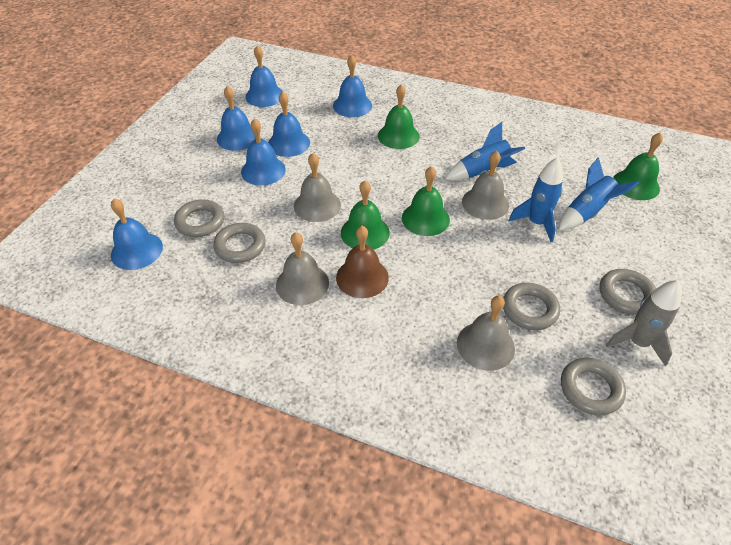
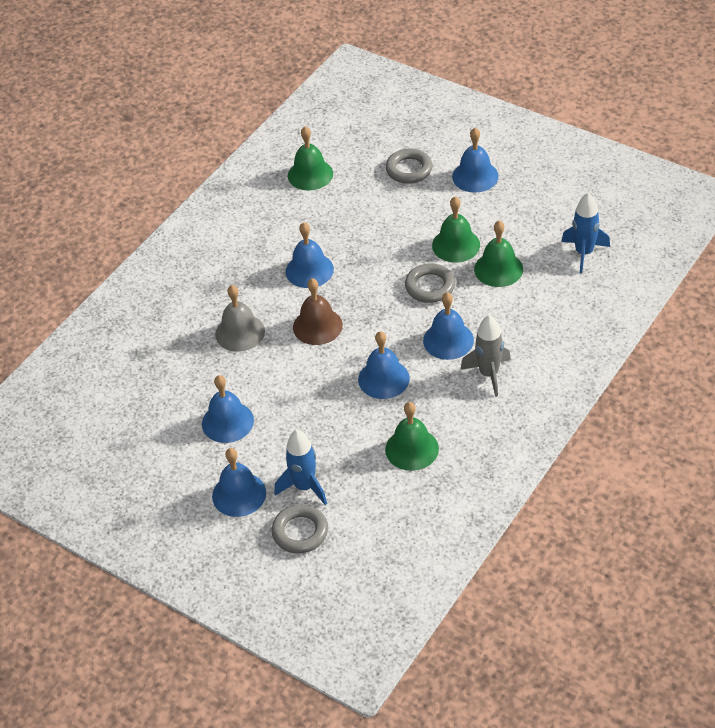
blue rocket: 3 -> 2
grey bell: 4 -> 1
grey ring: 5 -> 3

